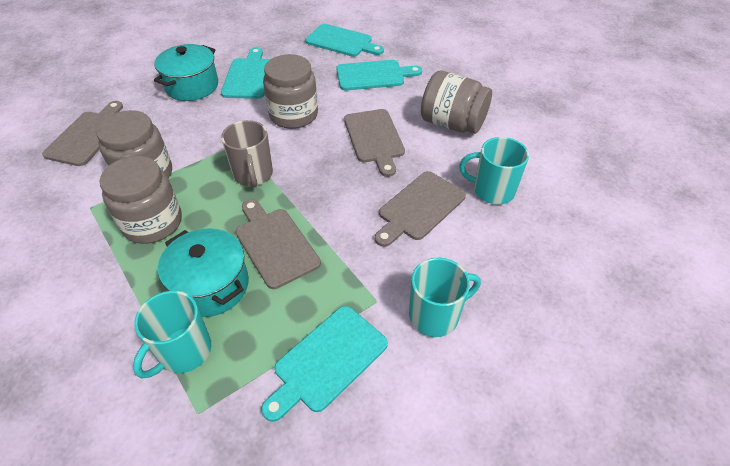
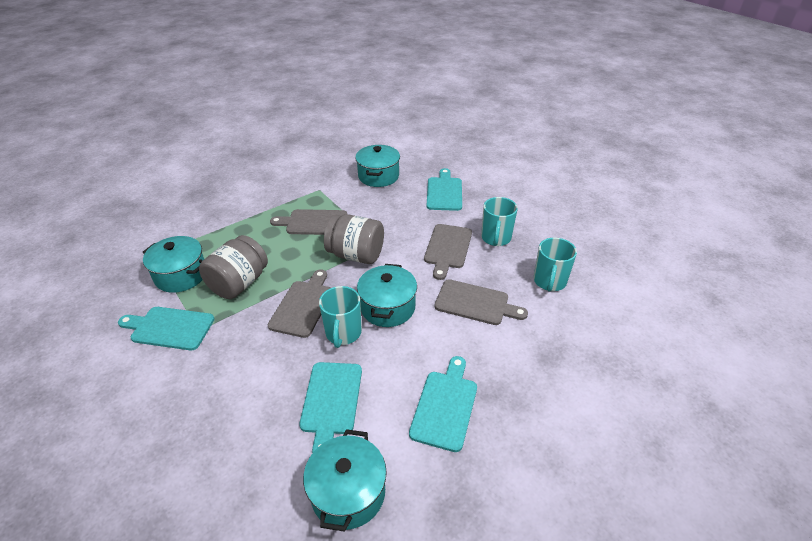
grey jar: 4 -> 2
grey mug: 1 -> 0
turquoise pot: 2 -> 4

